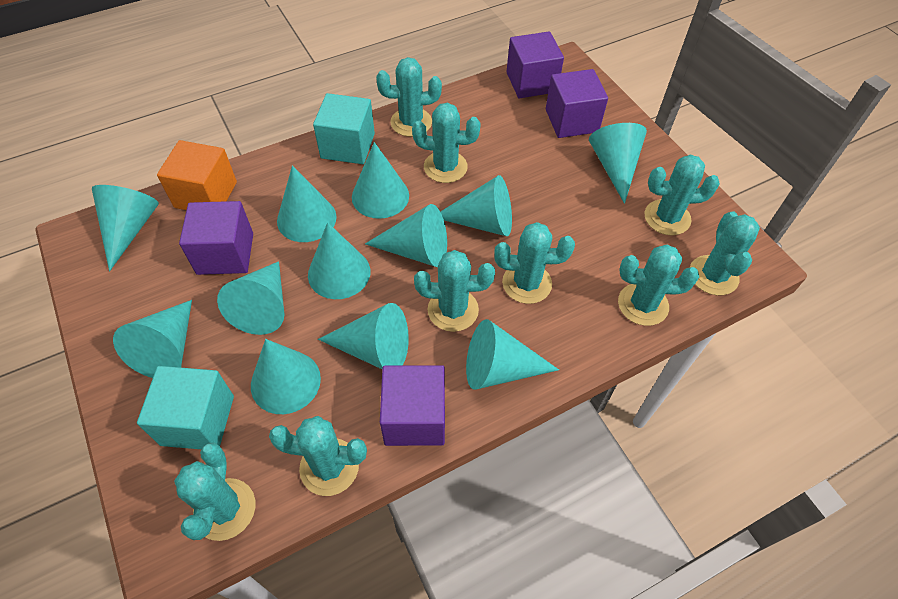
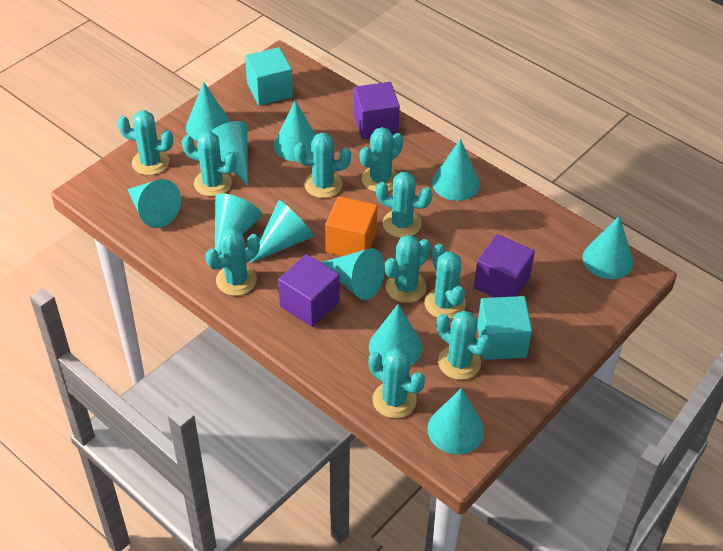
purple cube: 4 -> 3
turquoise cactus: 9 -> 10
turquoise cone: 12 -> 11

